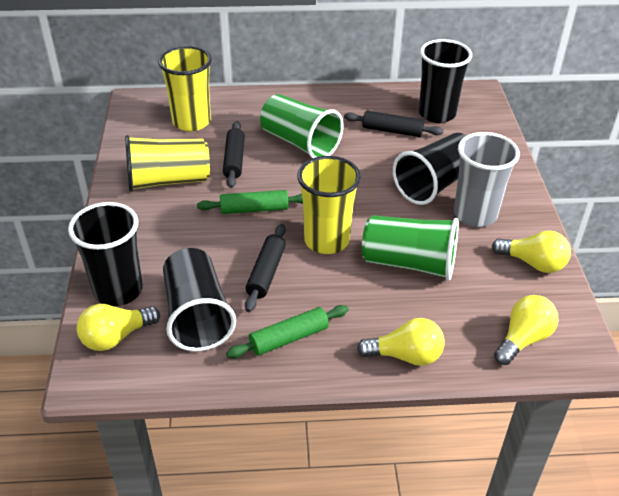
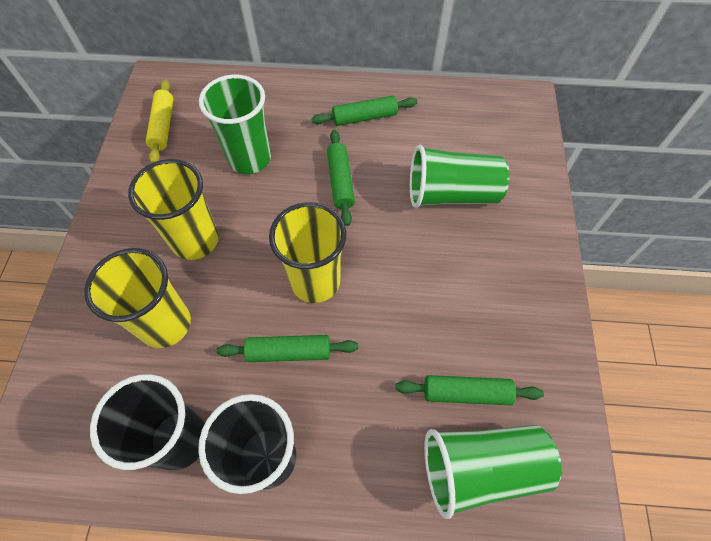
black cup: 4 -> 2
black rolling pin: 3 -> 0
green cup: 2 -> 3
green rolling pin: 2 -> 4
grey cup: 1 -> 0
yellow light bulb: 4 -> 0
yellow rolling pin: 0 -> 1

